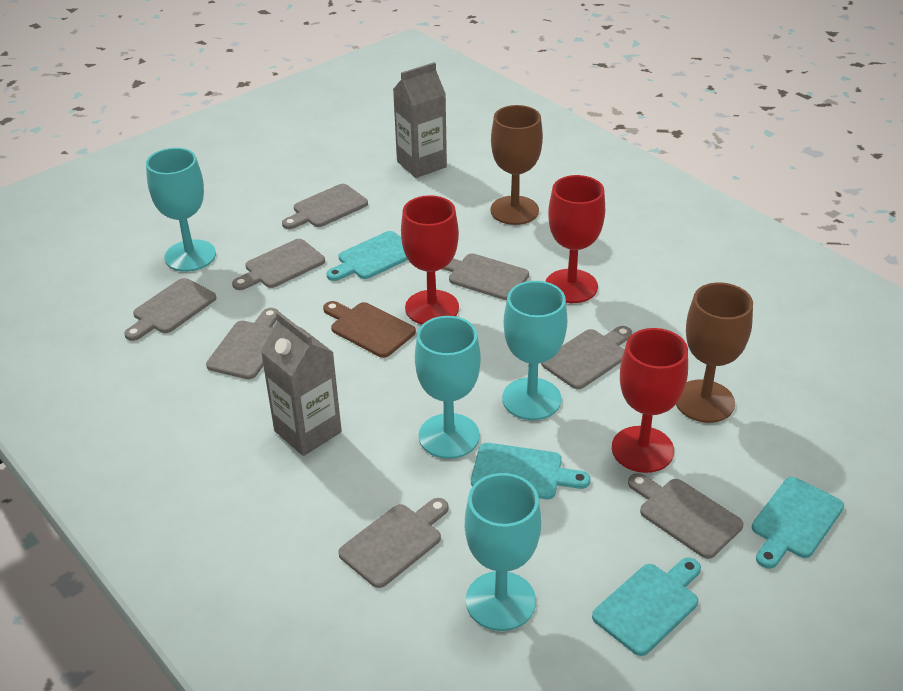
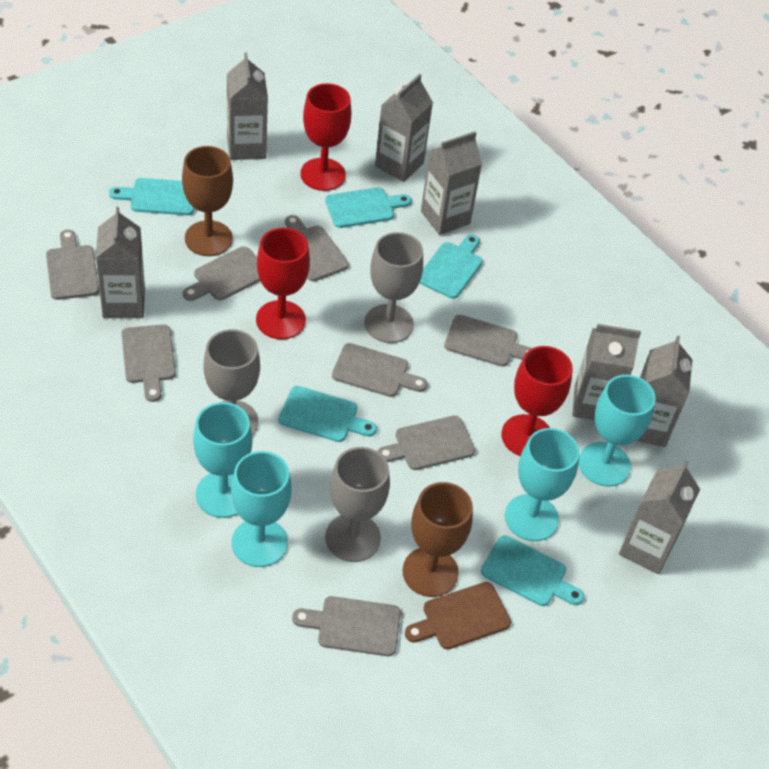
grey carton: 2 -> 7
grey goblet: 0 -> 3
turquoise cutting board: 4 -> 5

